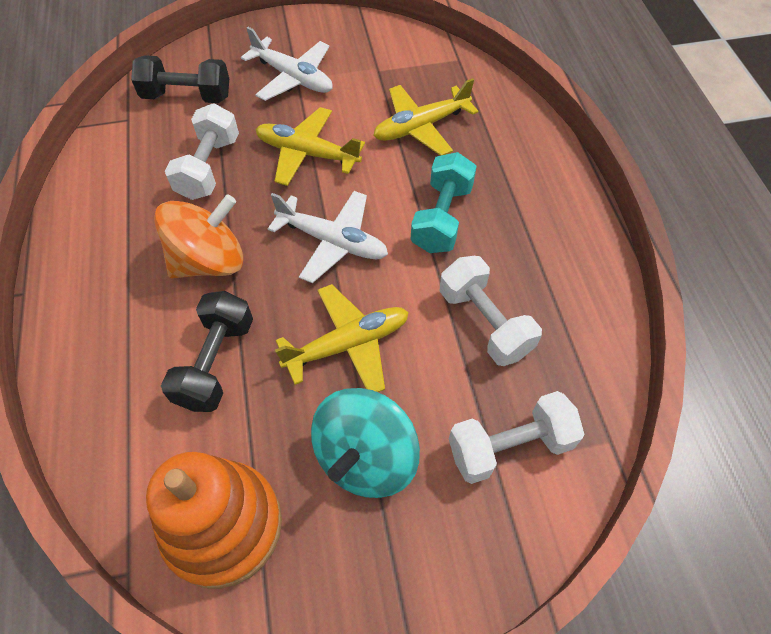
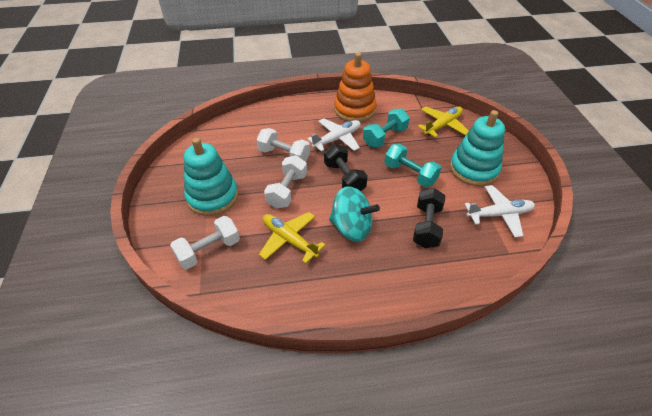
orange spinning top: 1 -> 0
turquoise dumbbell: 1 -> 2
turquoise stacking toy: 0 -> 2
yellow plane: 3 -> 2

